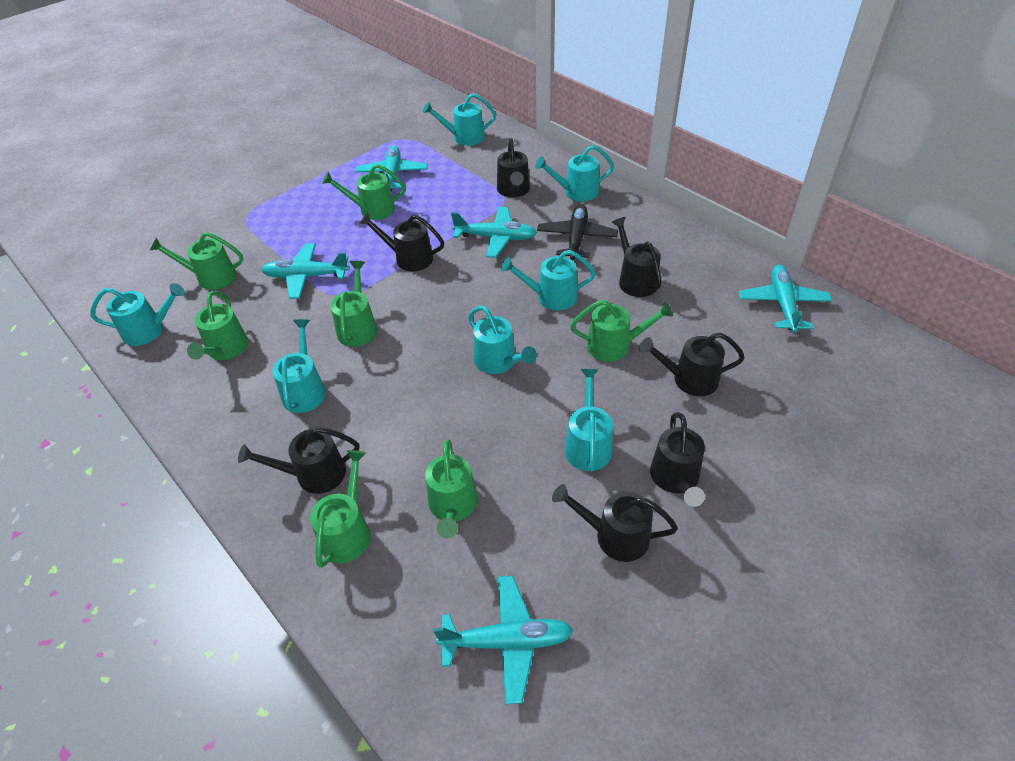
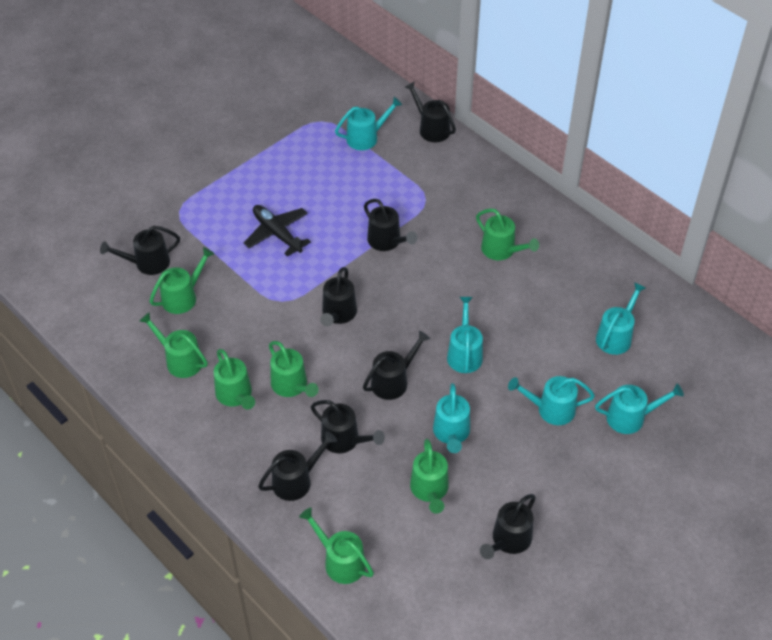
black watering can: 7 -> 8
turquoise plane: 5 -> 0
turquoise watering can: 7 -> 6

